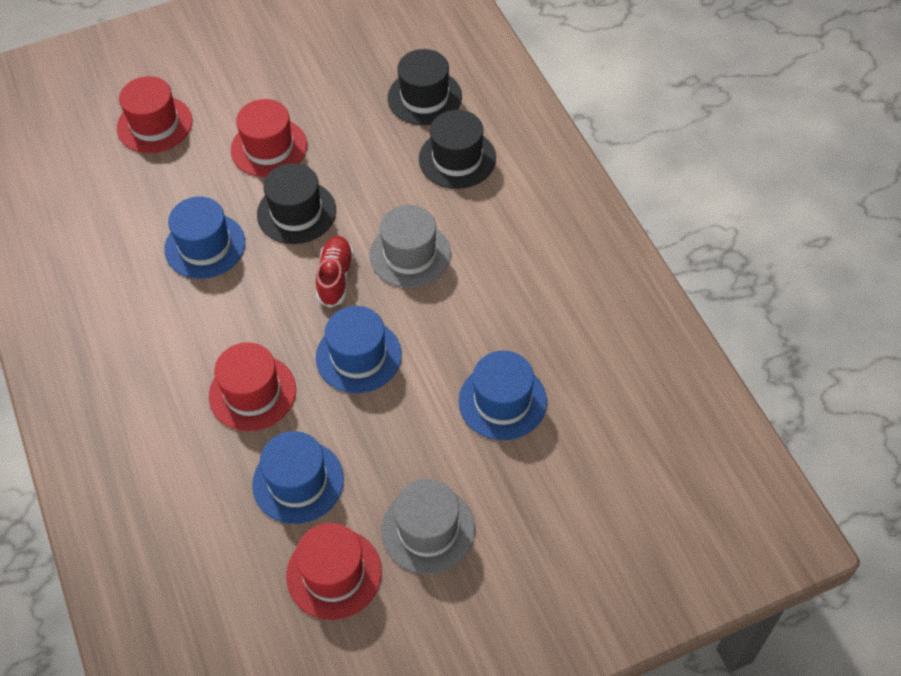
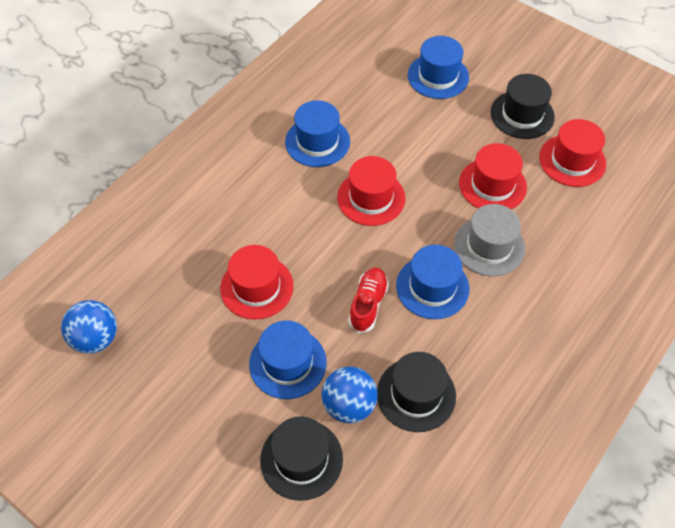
blue ball: 0 -> 2
grey hat: 2 -> 1

